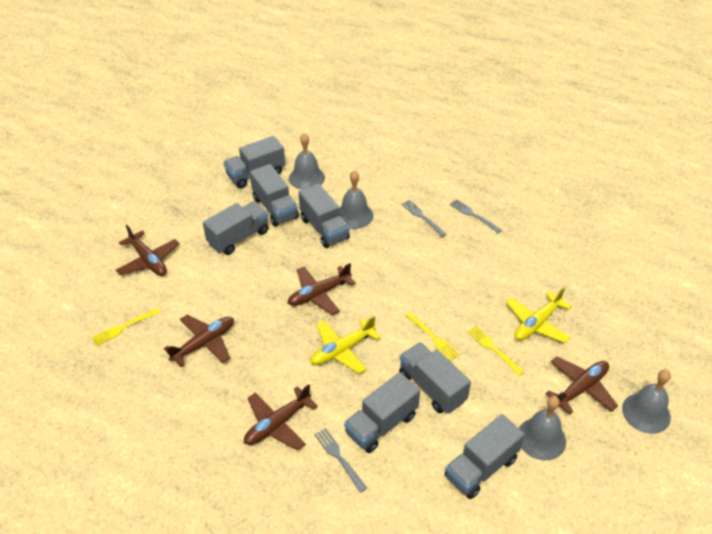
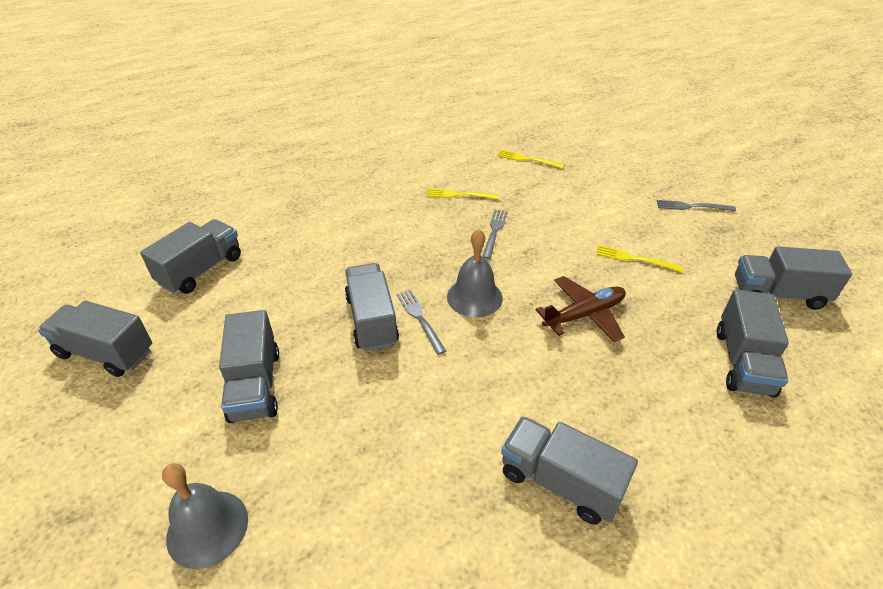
brown plane: 5 -> 1
grey bell: 4 -> 2
yellow plane: 2 -> 0

